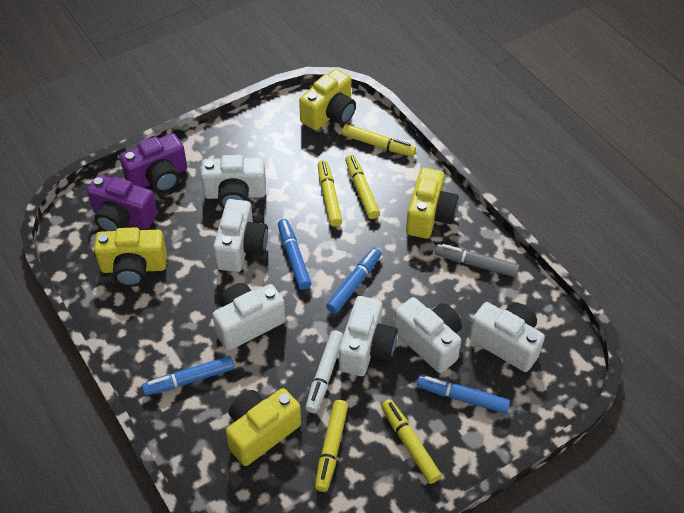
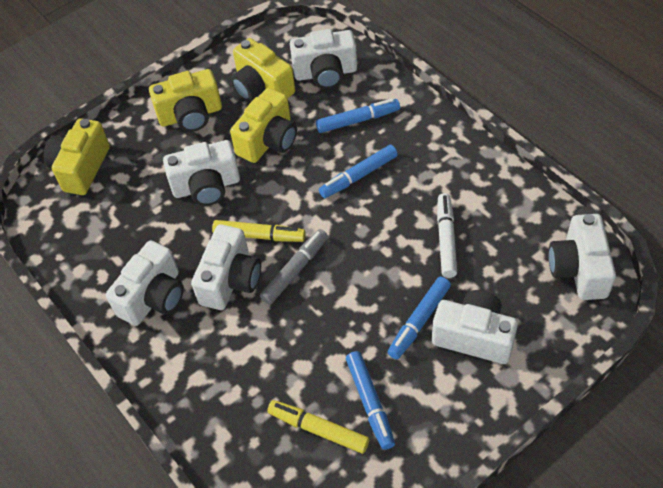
purple camera: 2 -> 0
yellow marker: 5 -> 2

